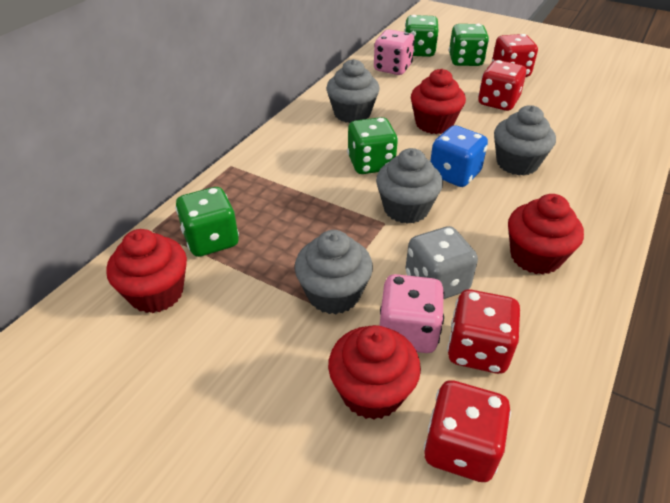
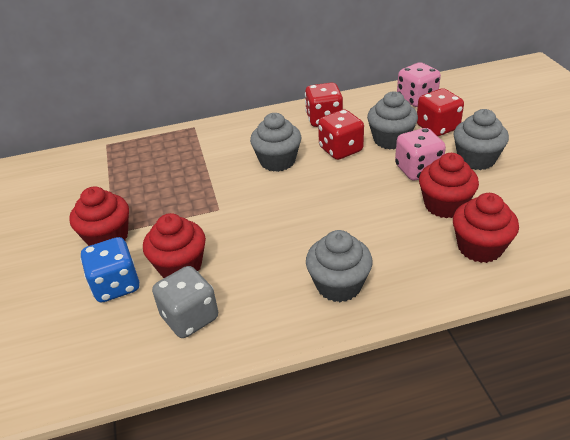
green dice: 4 -> 0
red dice: 4 -> 3

